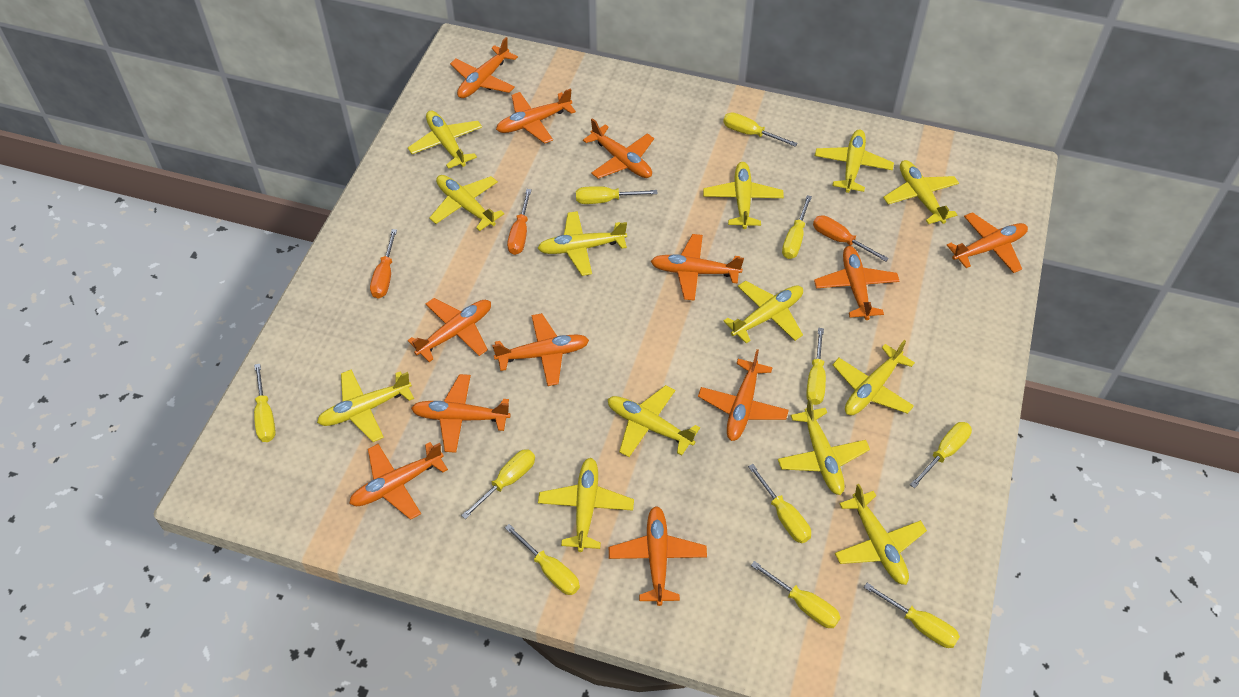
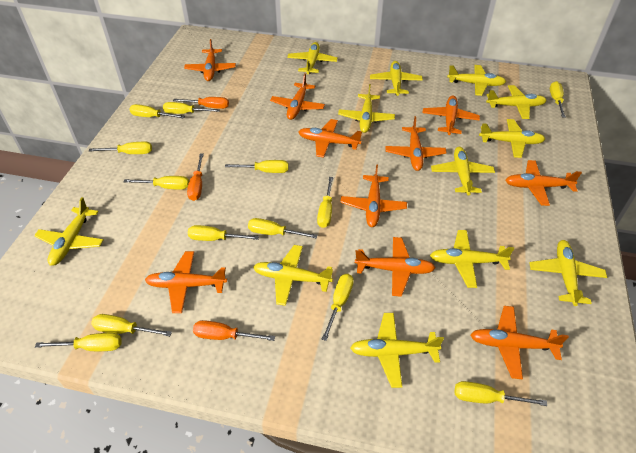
orange plane: 12 -> 10
yellow plane: 13 -> 12
yellow screwdriver: 11 -> 13

